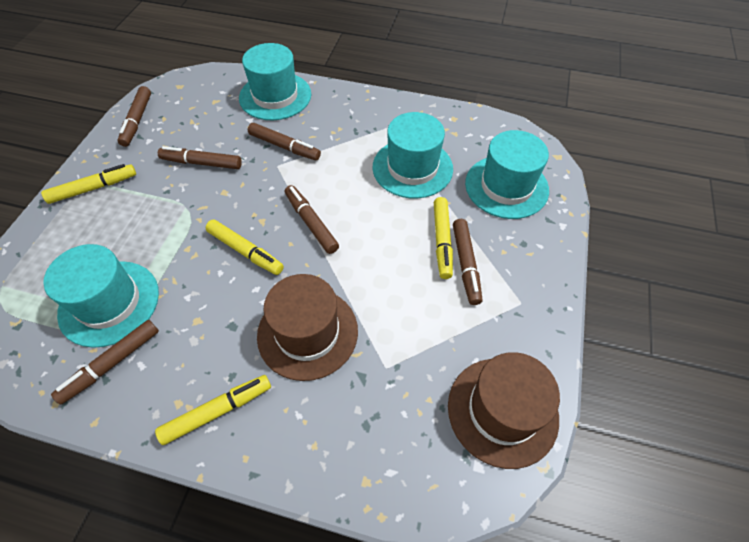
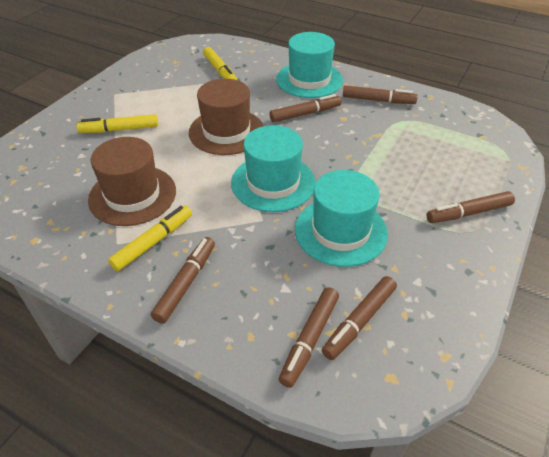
turquoise hat: 4 -> 3
yellow marker: 4 -> 3

